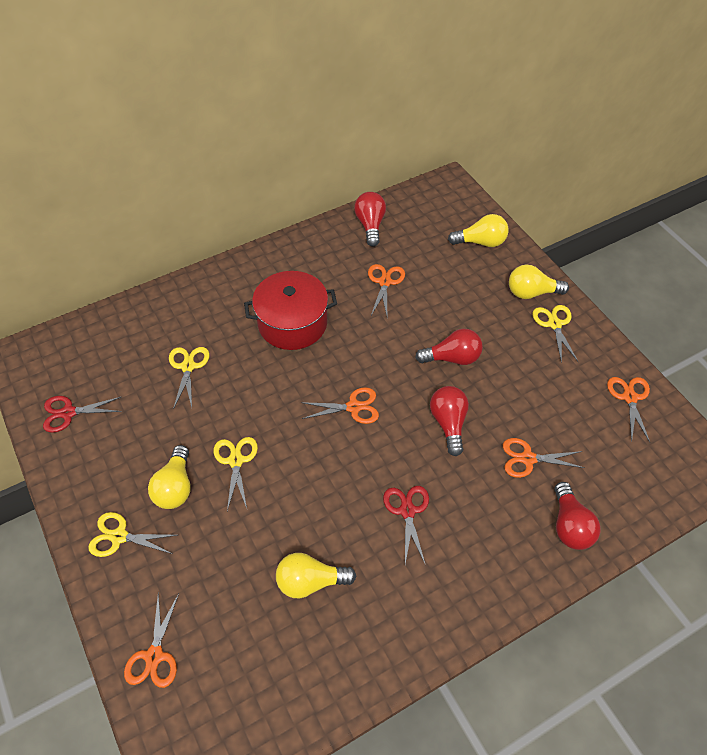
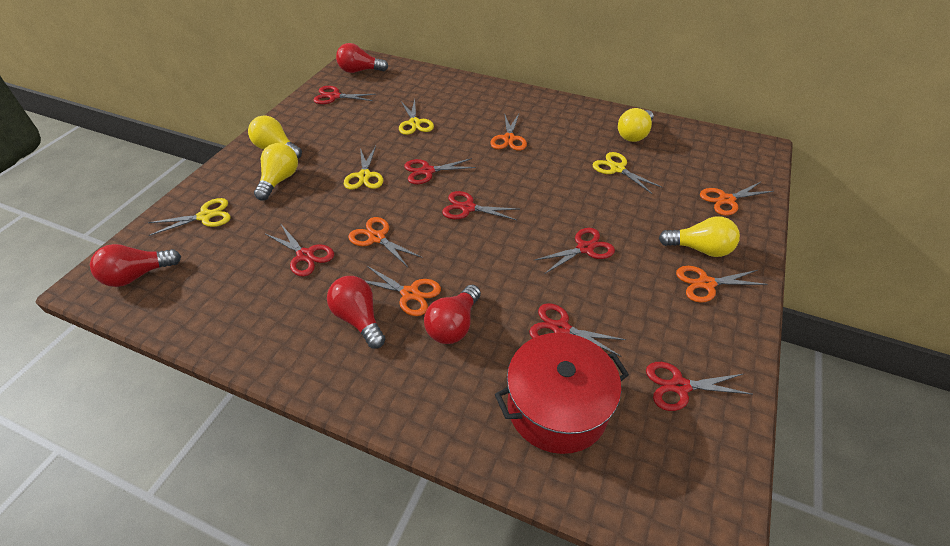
red scissors: 2 -> 7

